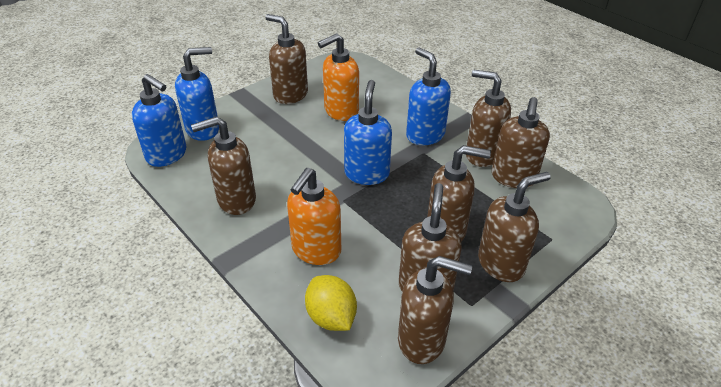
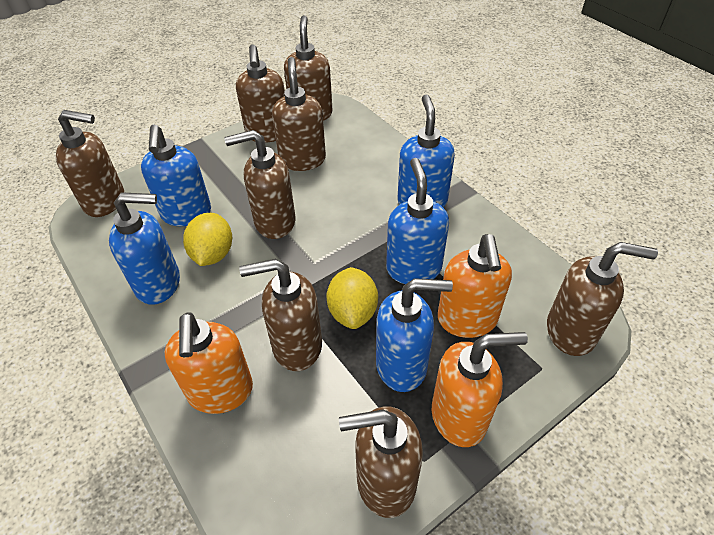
blue soap dispenser: 4 -> 5
orange soap dispenser: 2 -> 3
yellow lemon: 1 -> 2

